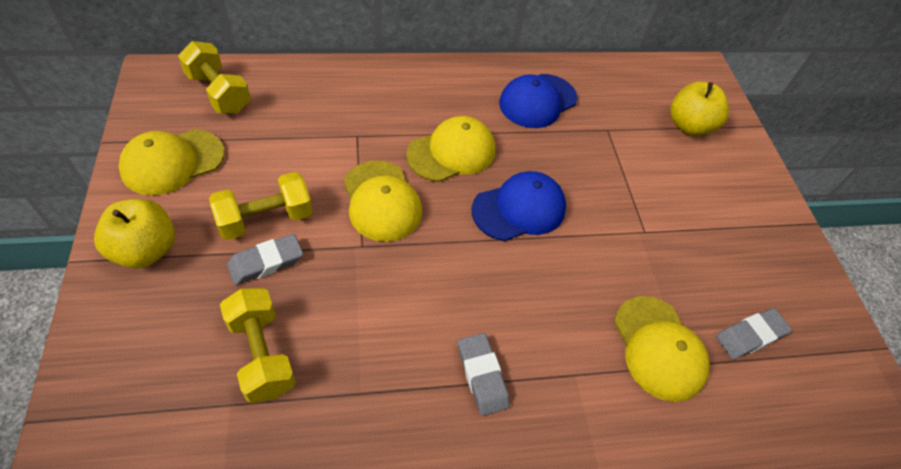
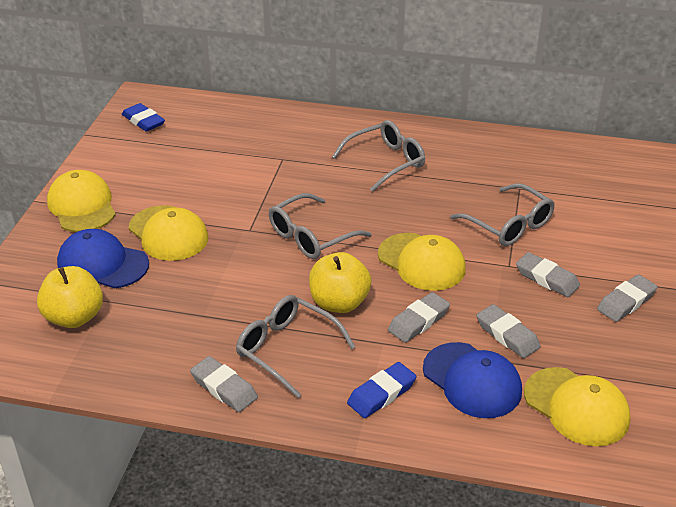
blue eraser: 0 -> 2
grey eraser: 3 -> 5
grey glasses: 0 -> 4
yellow dumbbell: 3 -> 0

